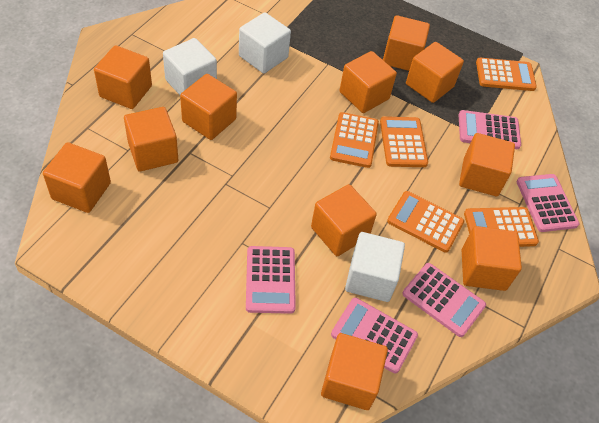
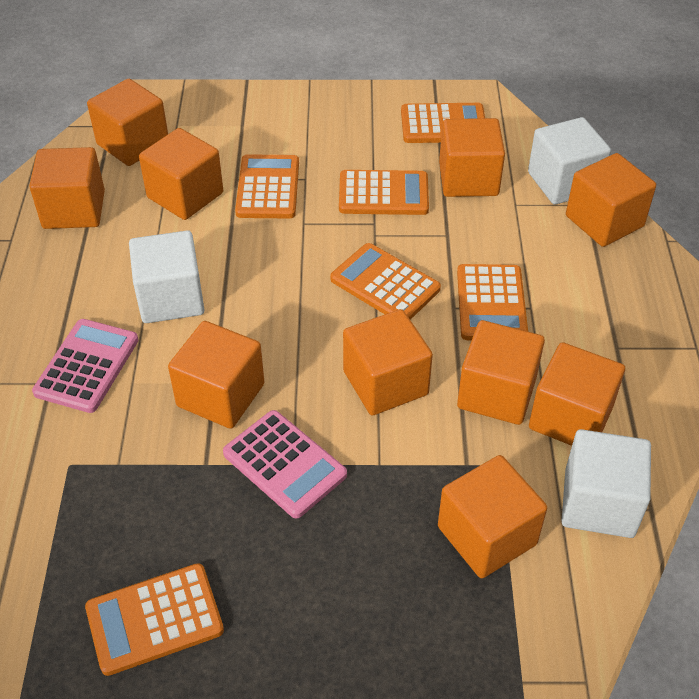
orange calculator: 5 -> 6
orange cube: 11 -> 10
pink calculator: 5 -> 2

